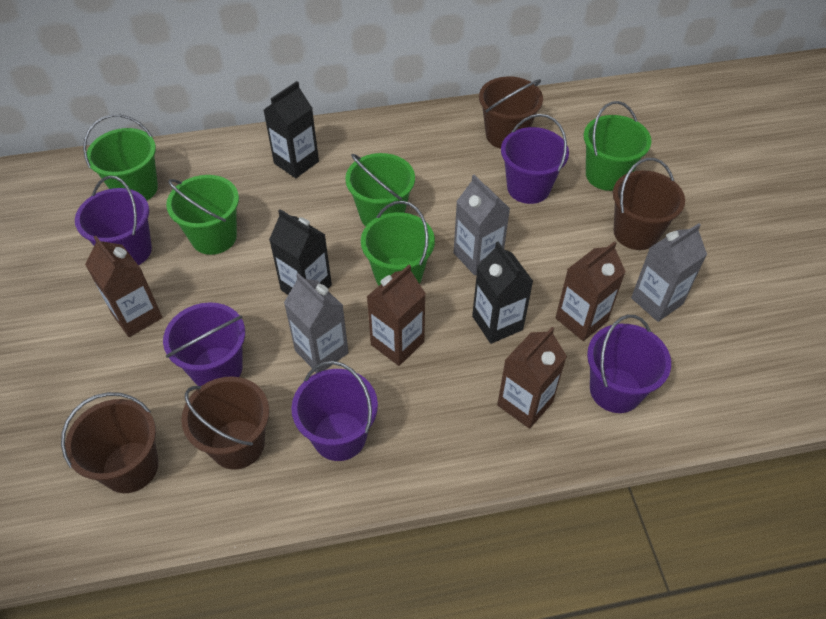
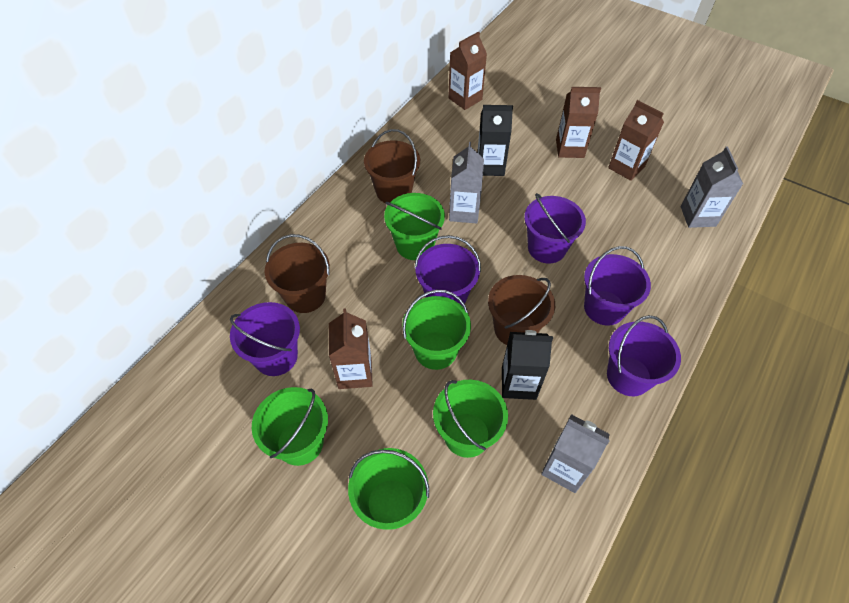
black carton: 3 -> 2
brown bucket: 4 -> 3

